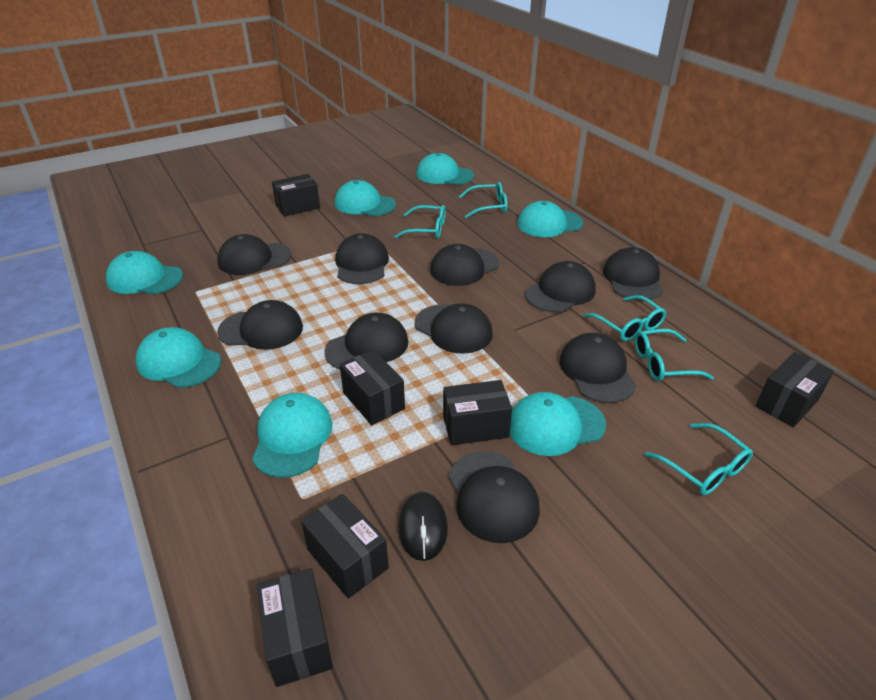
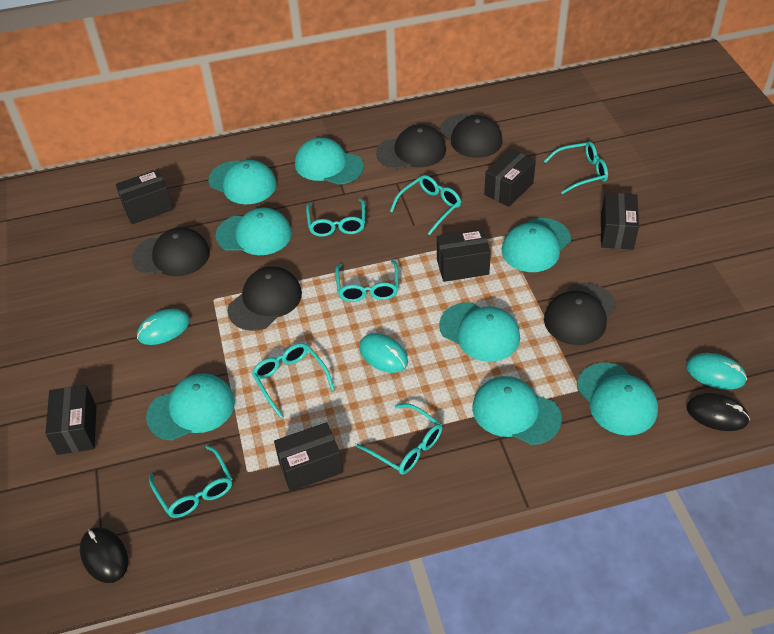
black cap: 10 -> 5
black mouse: 1 -> 2
turquoise cap: 7 -> 8
turquoise glasses: 5 -> 7
turquoise mouse: 0 -> 3

